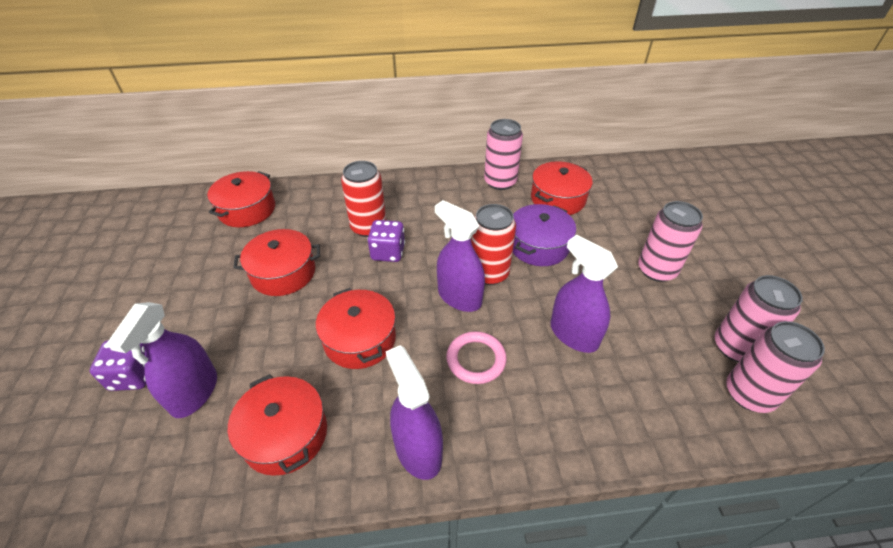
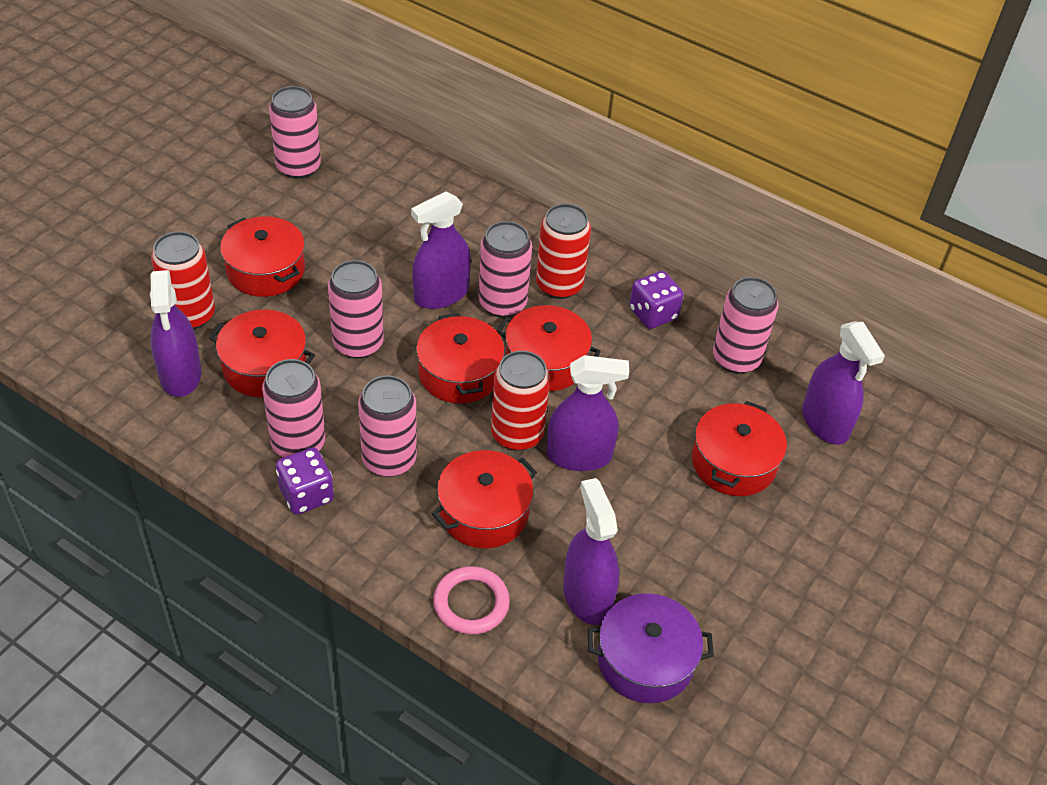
pink can: 4 -> 6
purple spray bottle: 4 -> 5
red can: 2 -> 3
red pot: 5 -> 6

